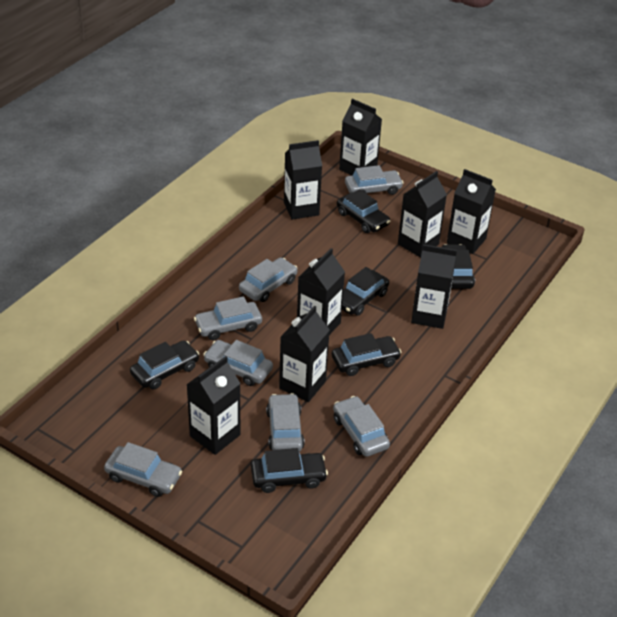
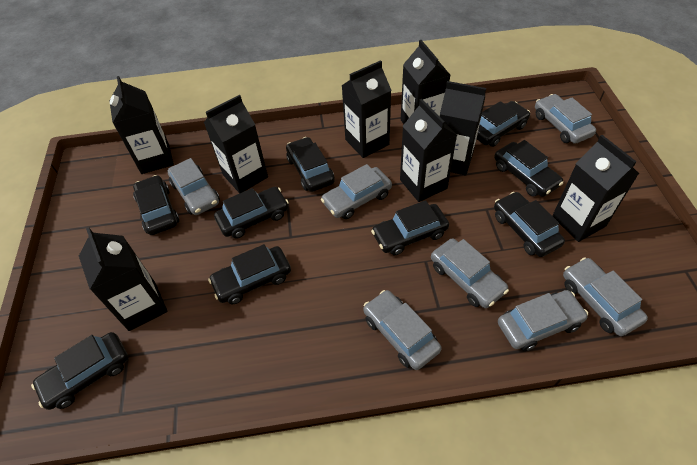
black car: 6 -> 9

